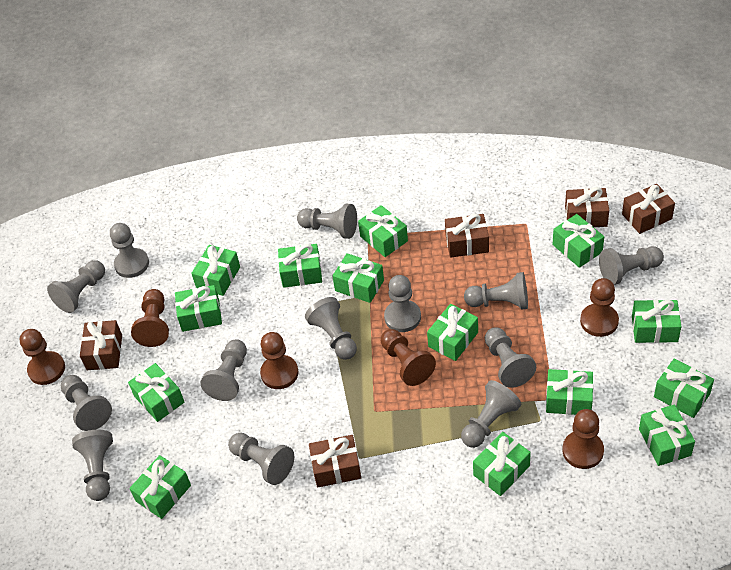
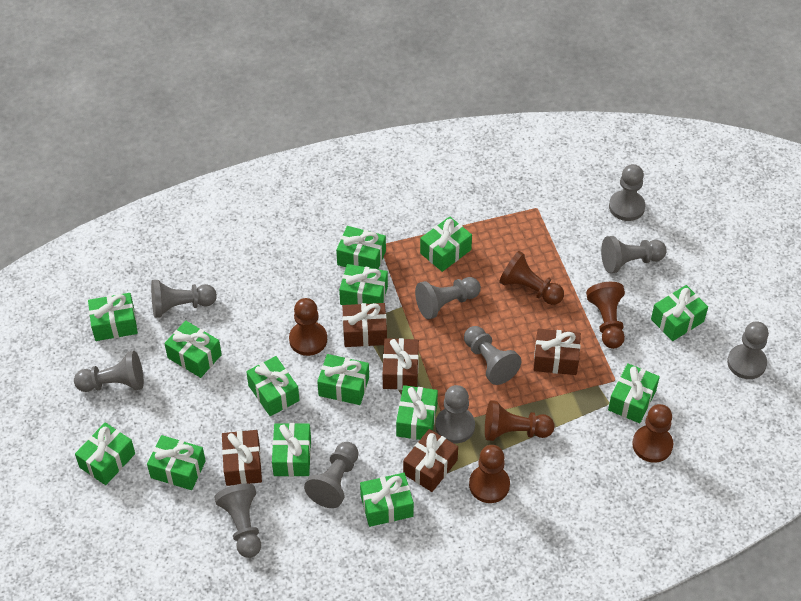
grey pawn: 13 -> 10

